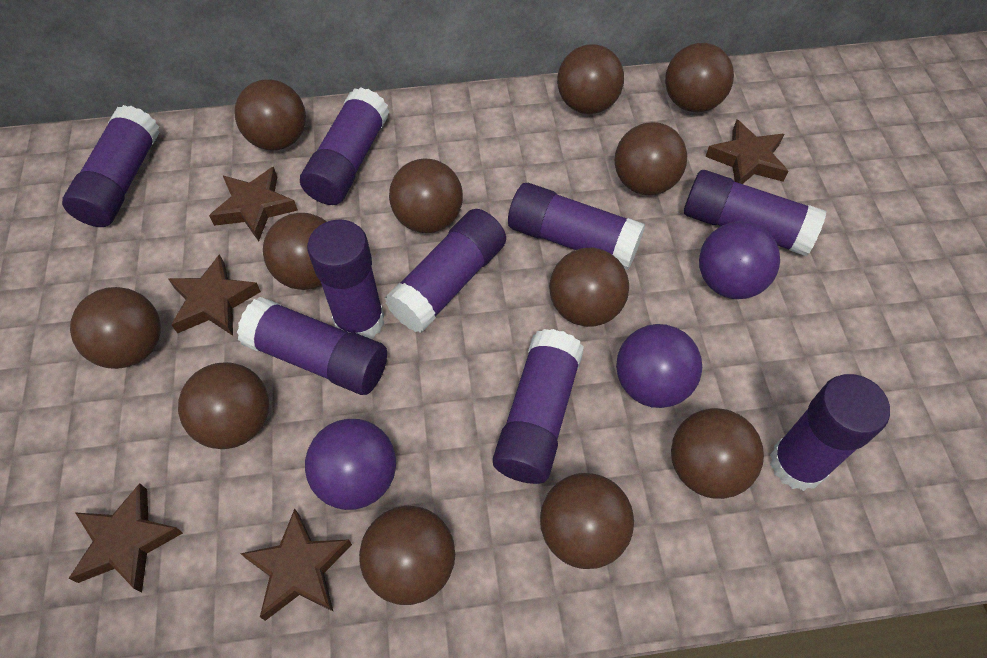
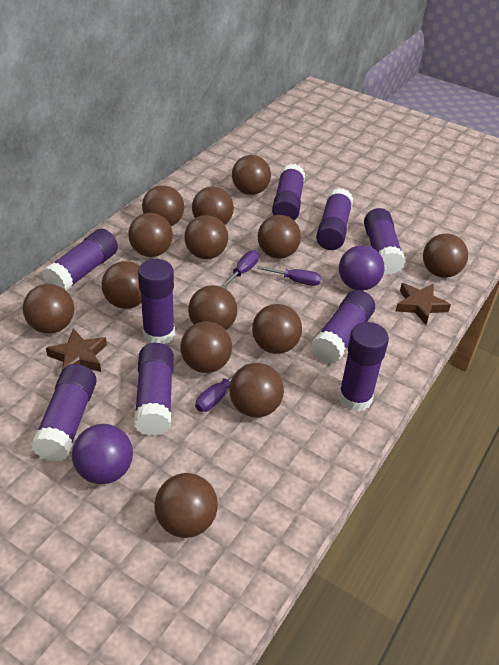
brown ball: 12 -> 14
brown star: 5 -> 2
purple ball: 3 -> 2
purple screwdriver: 0 -> 3

